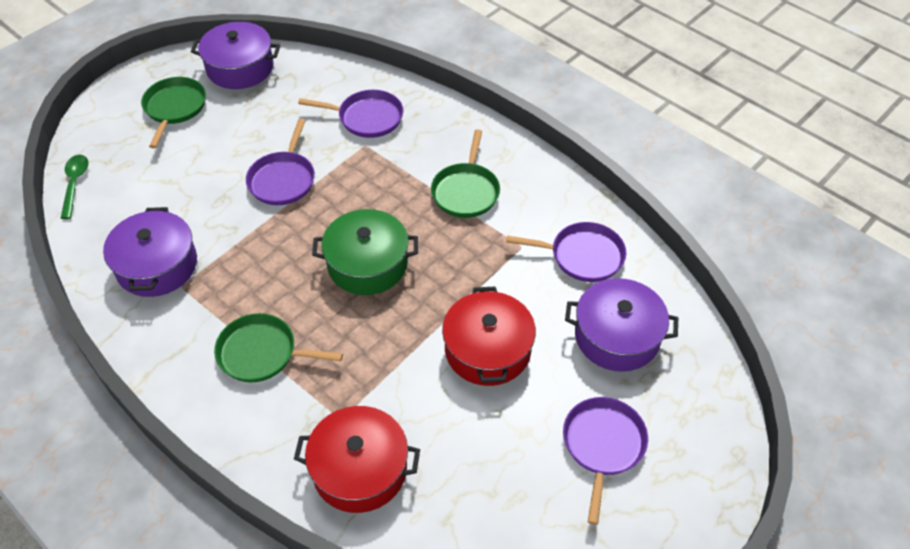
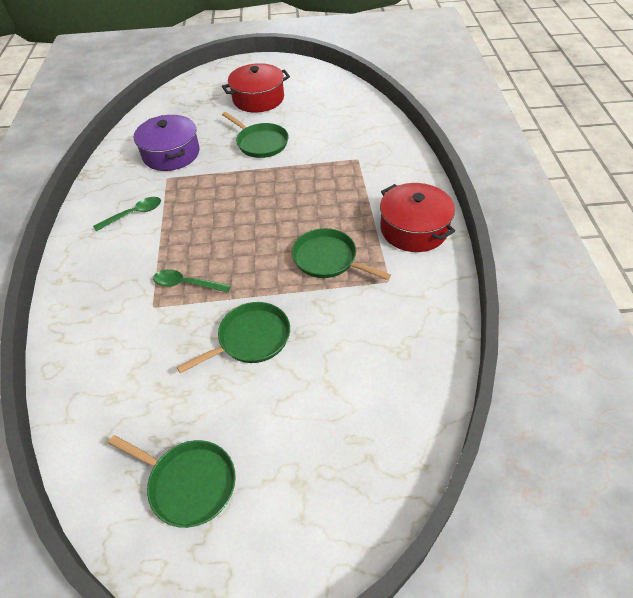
green pan: 3 -> 4
green pot: 1 -> 0
green spoon: 1 -> 2
purple pan: 4 -> 0
purple pot: 3 -> 1

